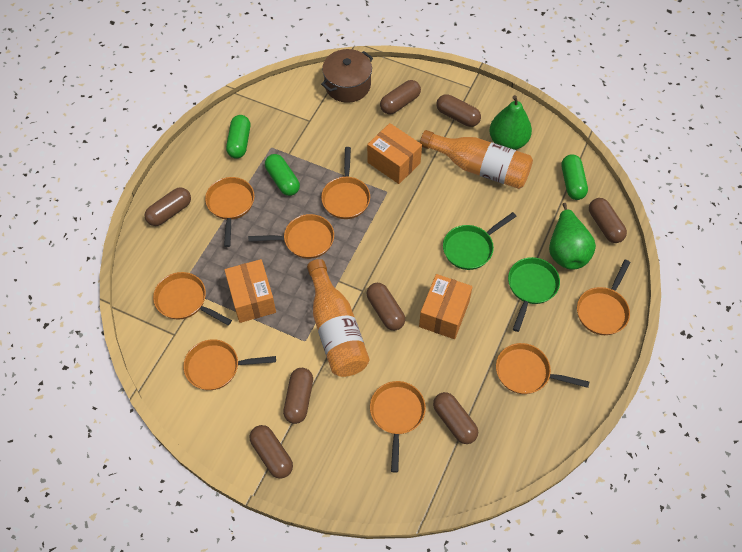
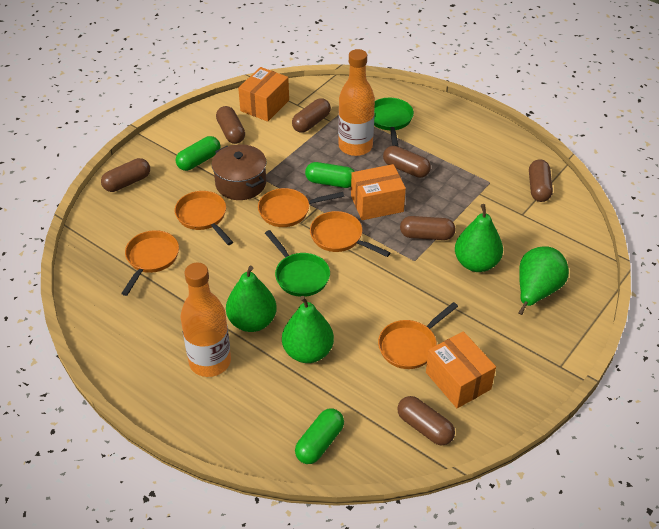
brown capsule: 8 -> 7
green pear: 2 -> 4
orange pan: 8 -> 5

